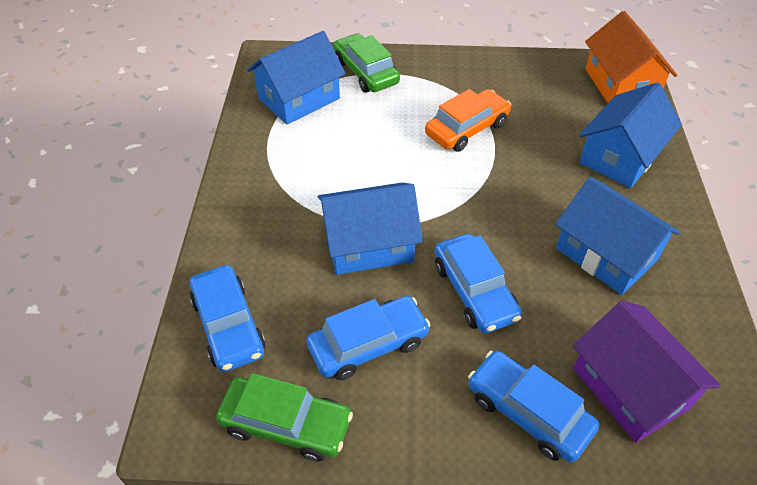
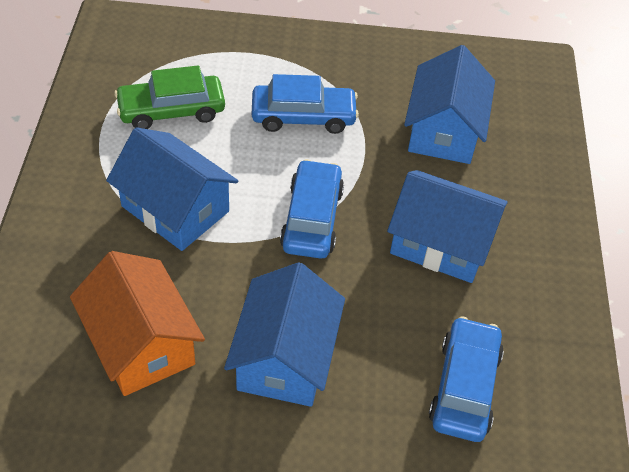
blue car: 4 -> 3
green car: 2 -> 1
orange car: 1 -> 0
purple house: 1 -> 0

